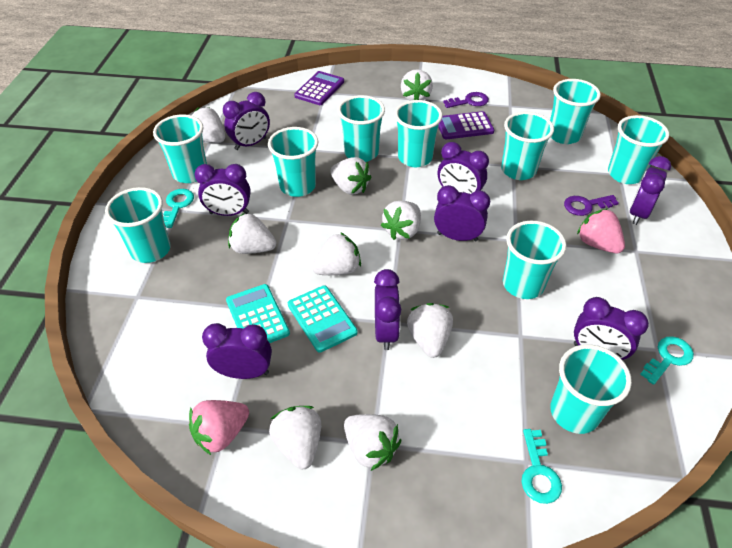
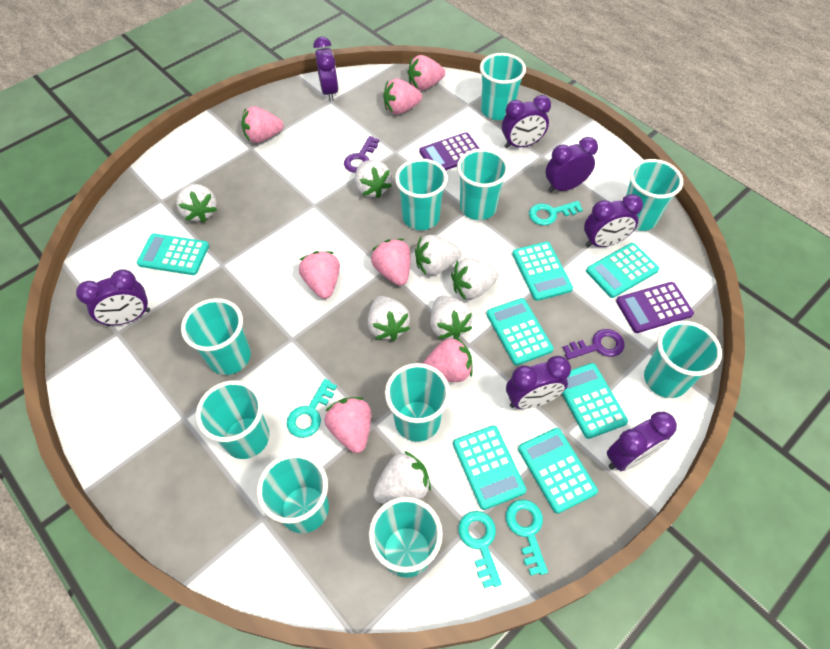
pink strawberry: 2 -> 7
purple clock: 8 -> 7
turquoise calculator: 2 -> 7
turquoise key: 3 -> 4
white strawberry: 9 -> 7

